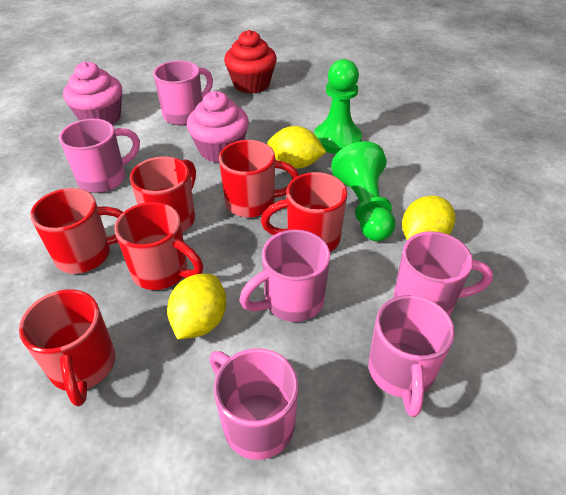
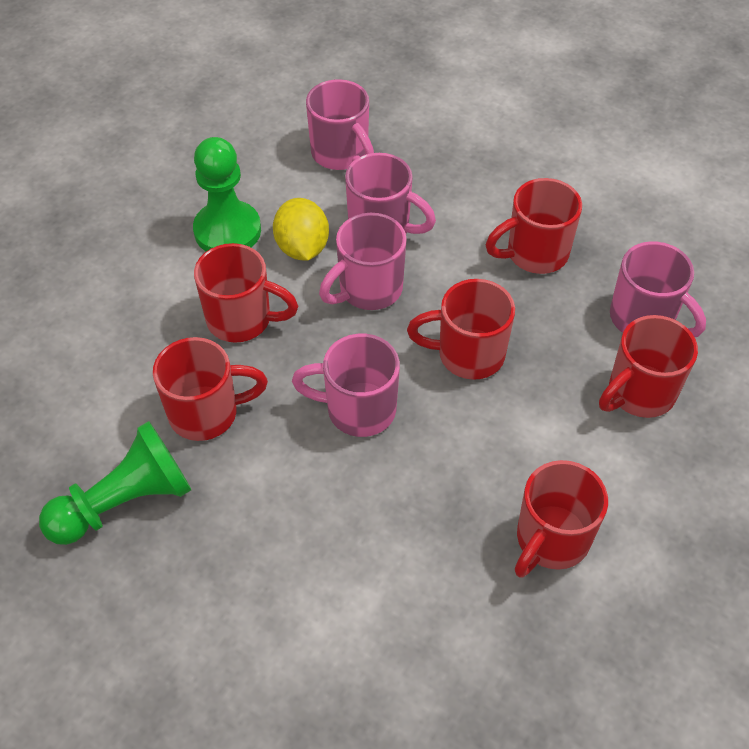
pink cupcake: 2 -> 0
pink mug: 6 -> 5
red cupcake: 1 -> 0
yellow lemon: 3 -> 1

